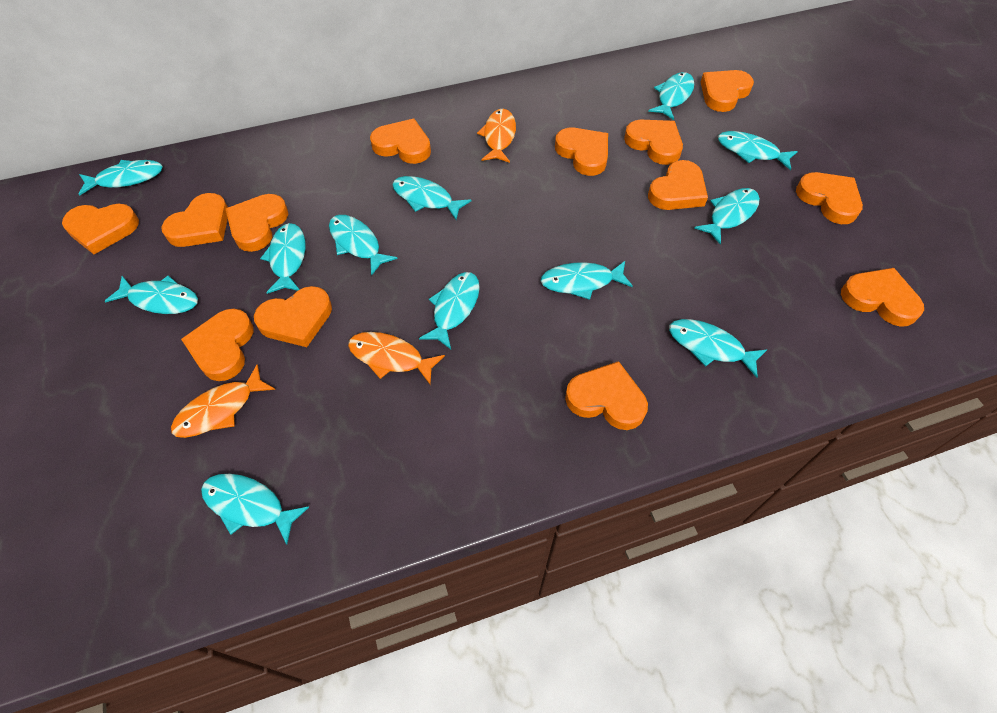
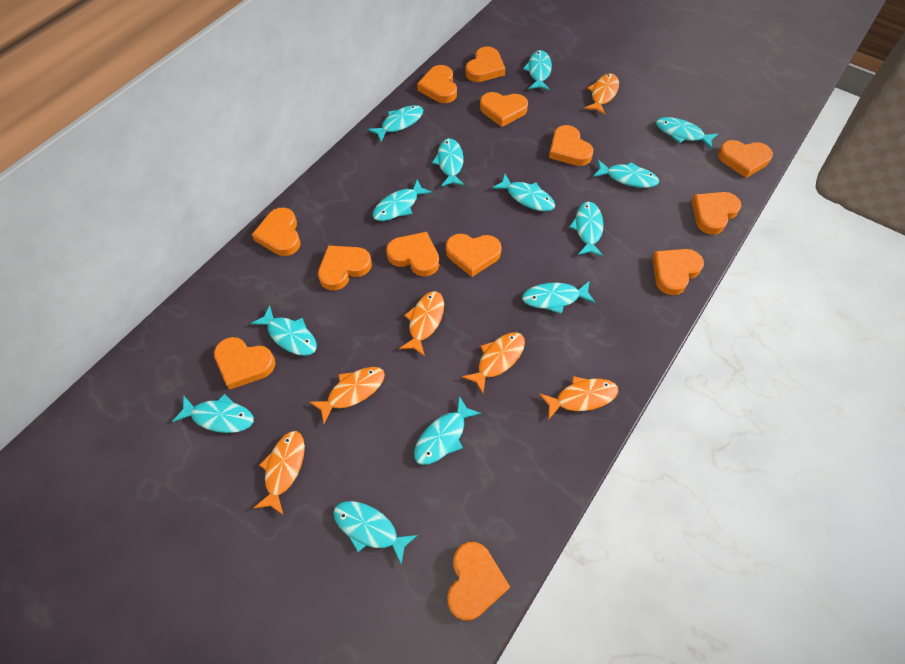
orange fish: 3 -> 6
turquoise fish: 12 -> 13

